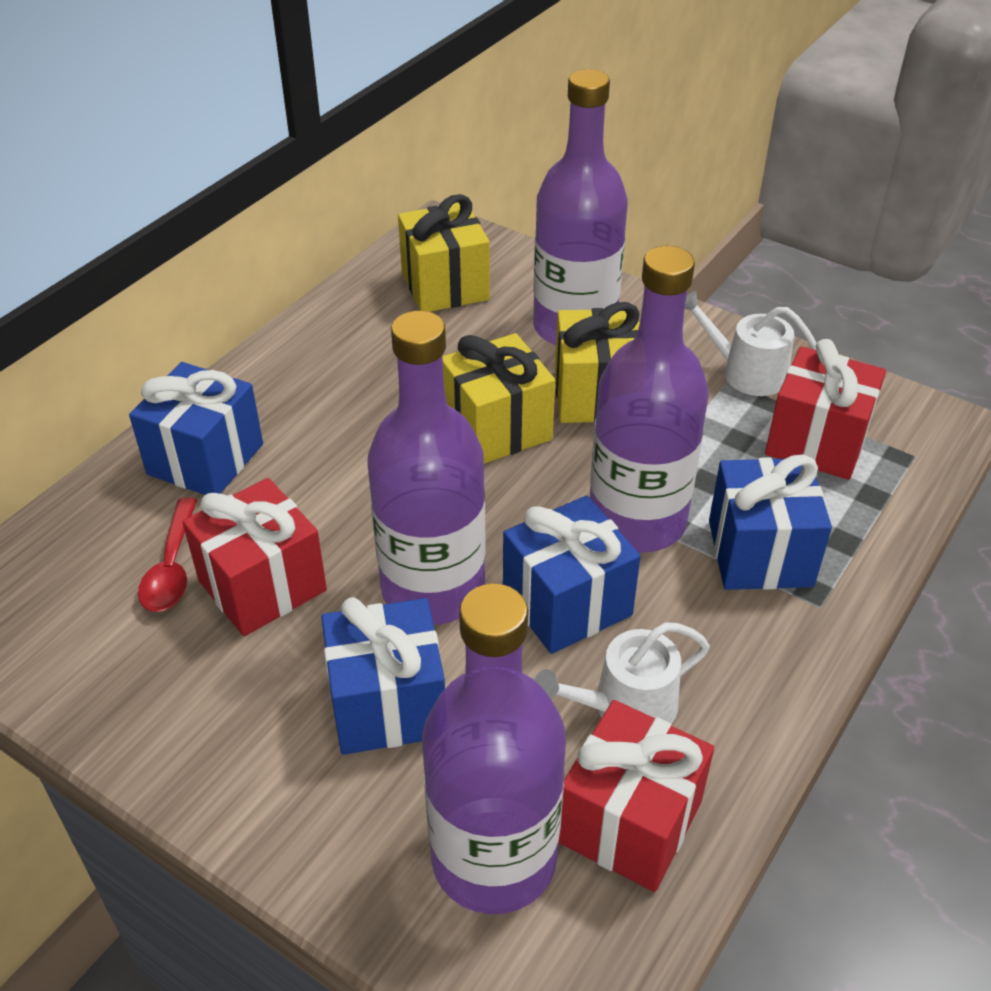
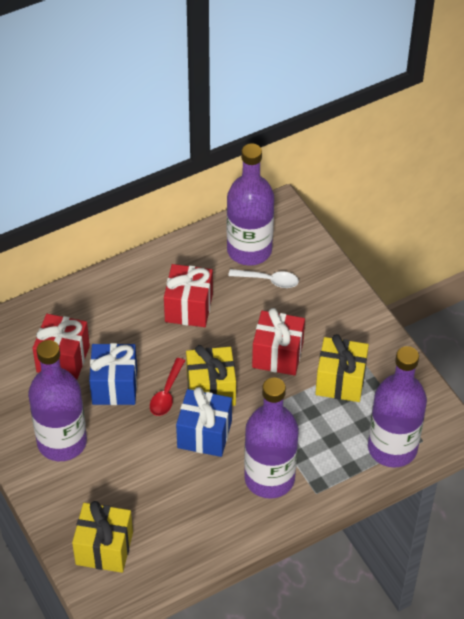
blue gift: 4 -> 2
white spoon: 0 -> 1
white watering can: 2 -> 0

